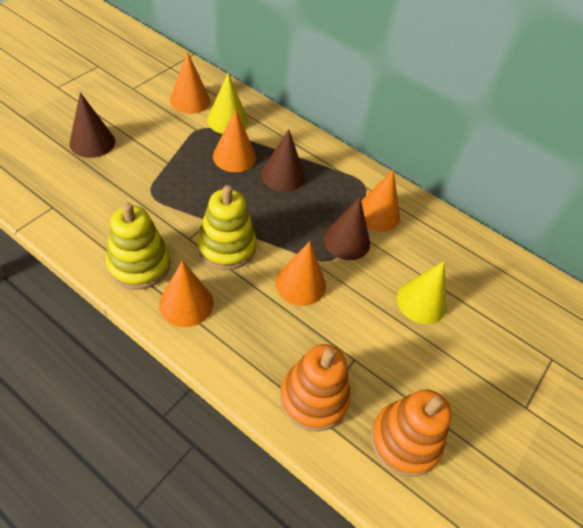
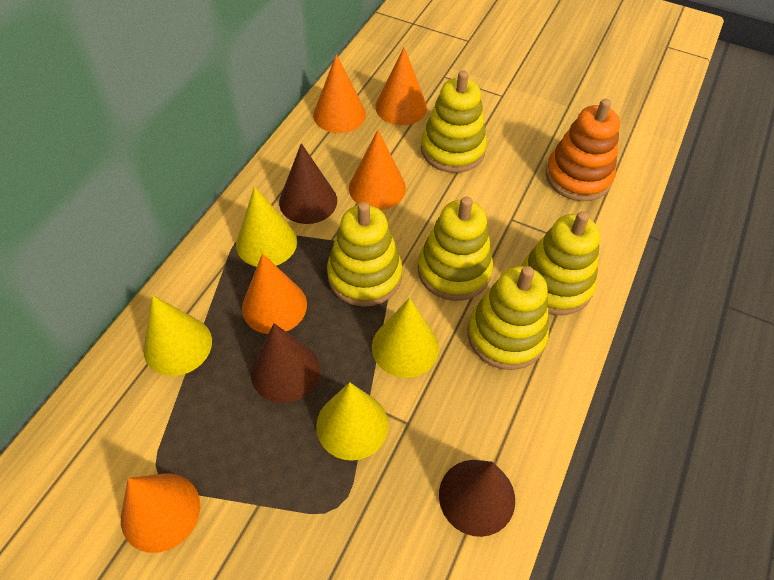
orange stacking toy: 2 -> 1
yellow cone: 2 -> 4
yellow stacking toy: 2 -> 5

